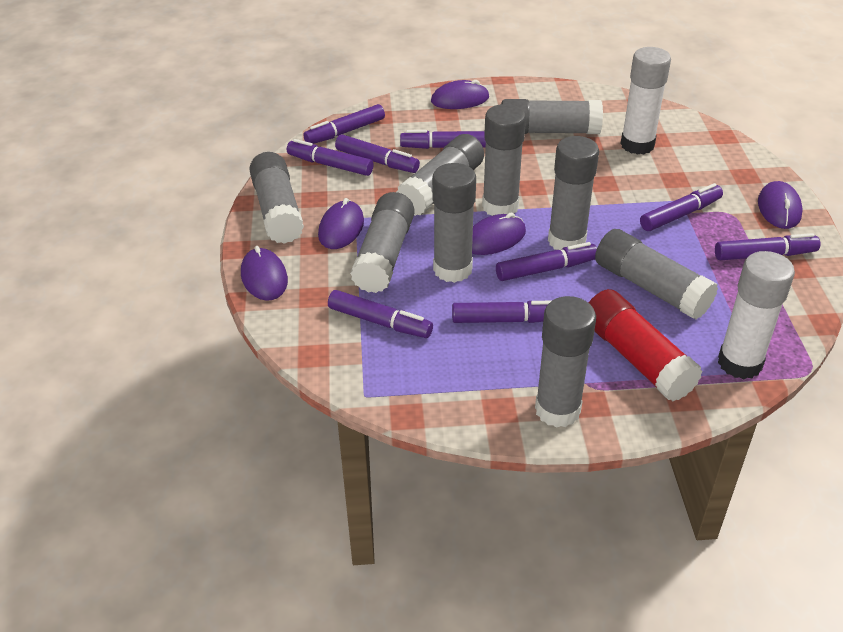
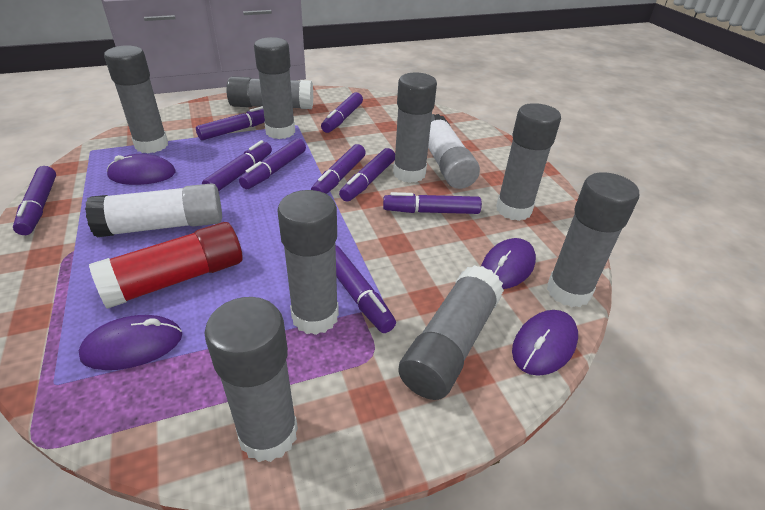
purple mouse: 5 -> 4

